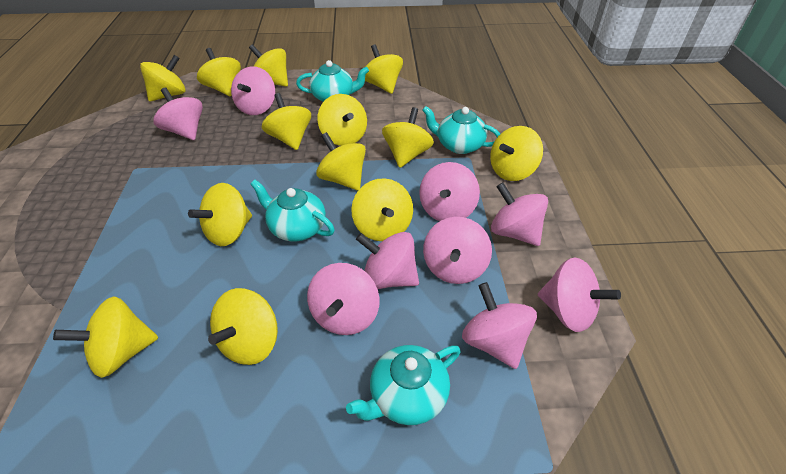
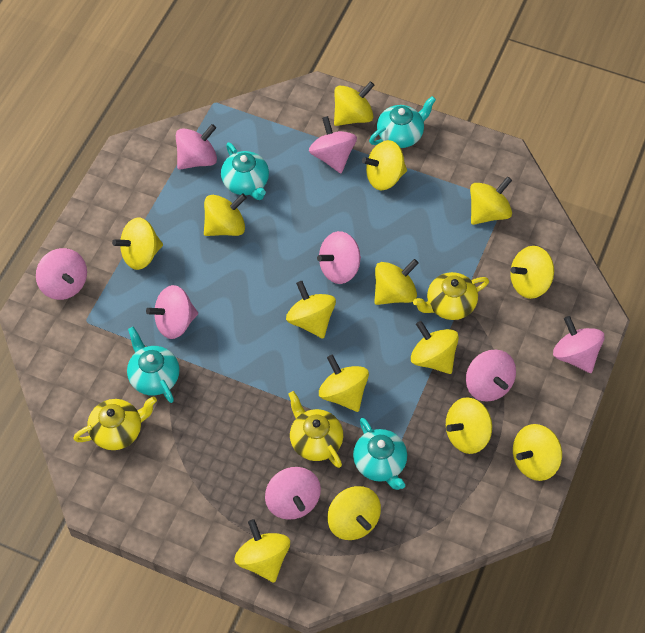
pink spinning top: 9 -> 8
yellow spinning top: 13 -> 14
yellow teapot: 0 -> 3

